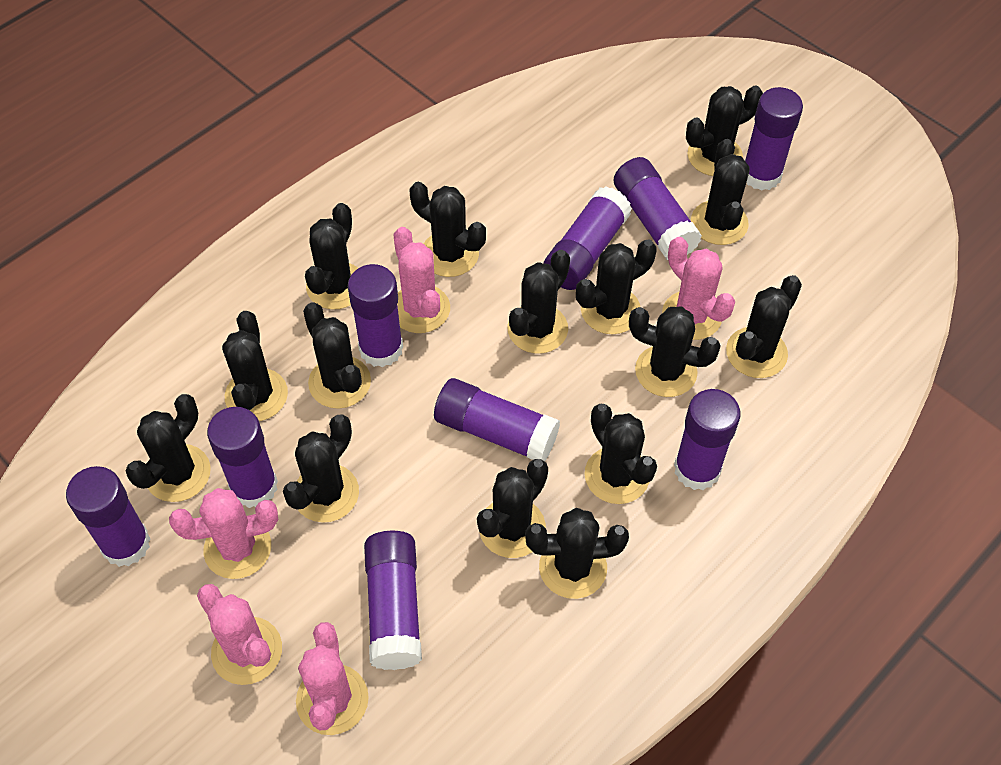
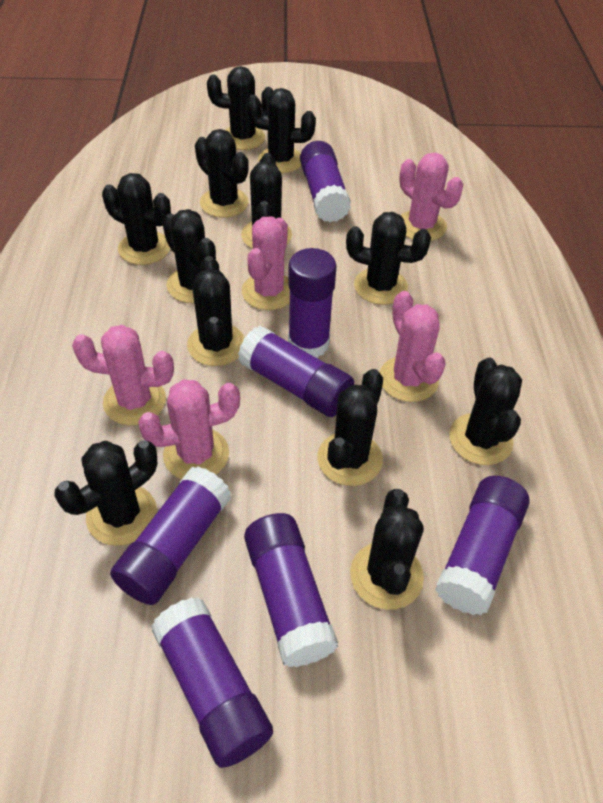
black cactus: 15 -> 12
purple glue stick: 9 -> 7

